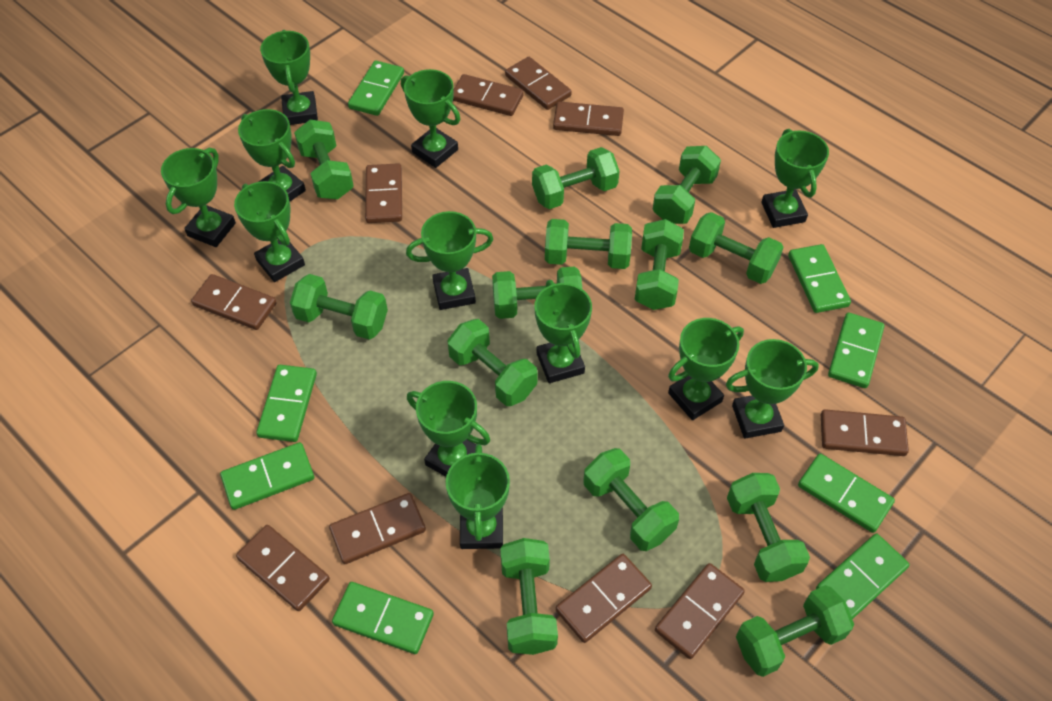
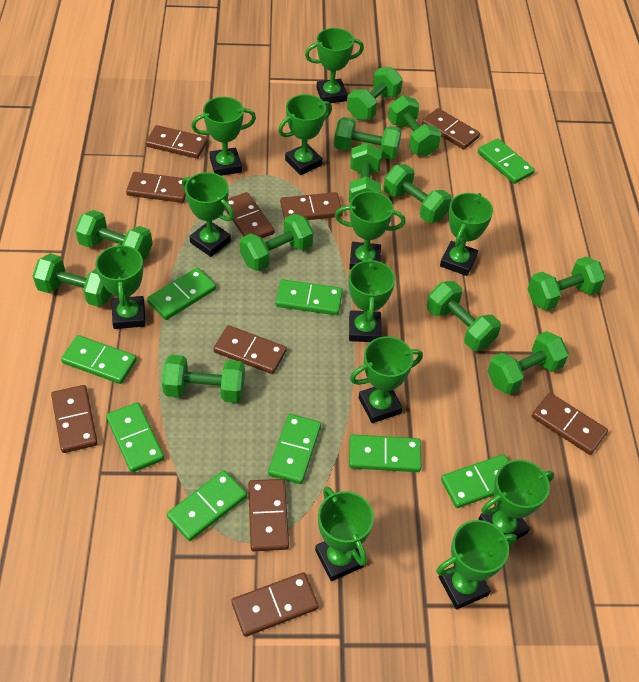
green domino: 8 -> 9
green dumbbell: 13 -> 12

